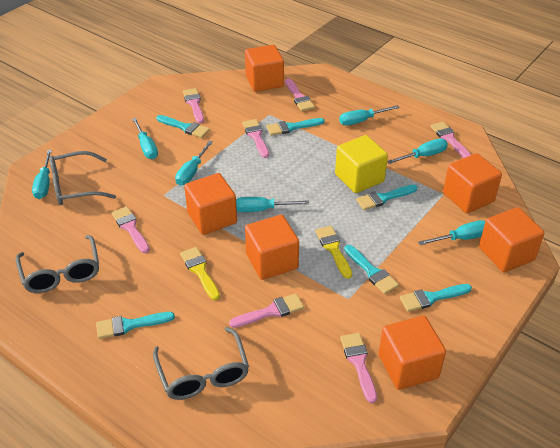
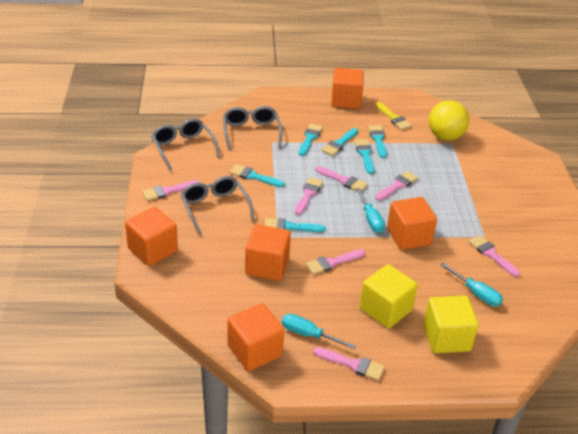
orange cube: 6 -> 5
turquoise screwdriver: 7 -> 3
yellow ball: 0 -> 1
yellow brush: 2 -> 1
yellow cube: 1 -> 2

